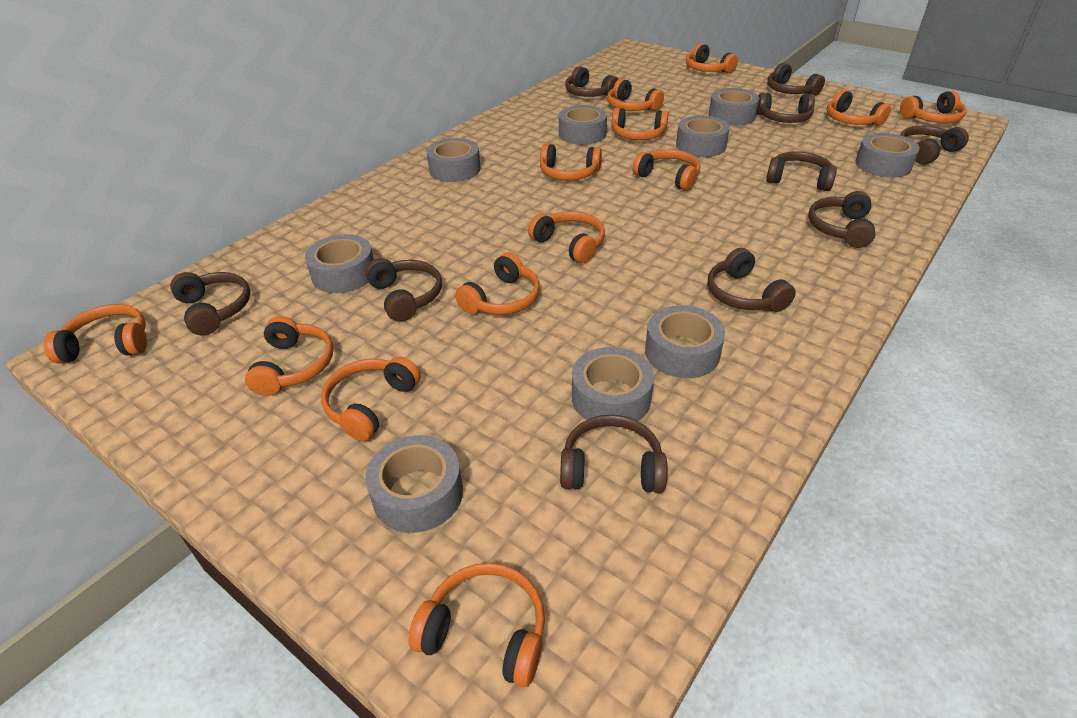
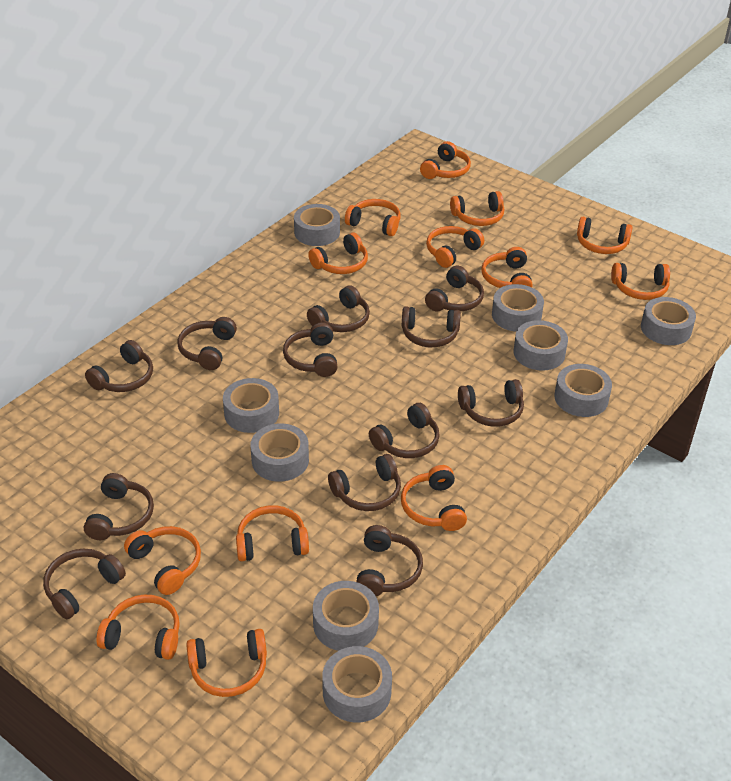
brown headphones: 10 -> 12

